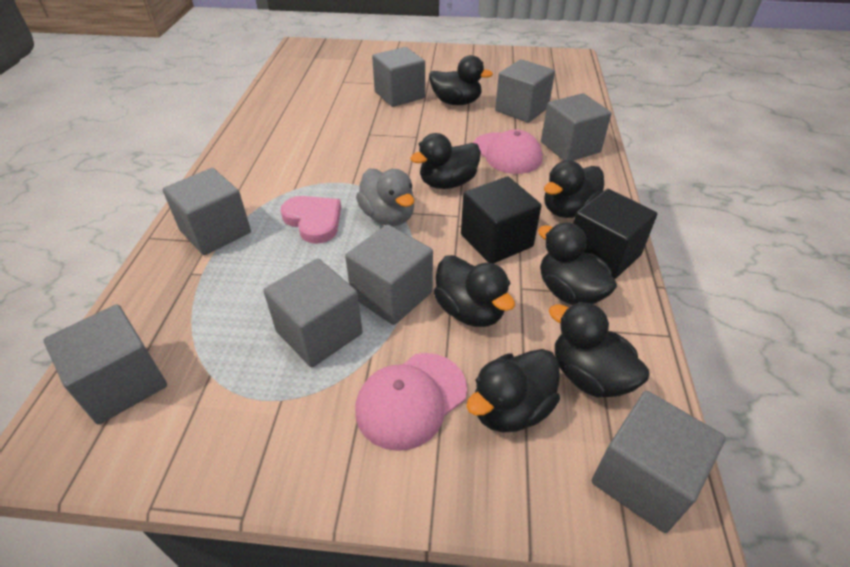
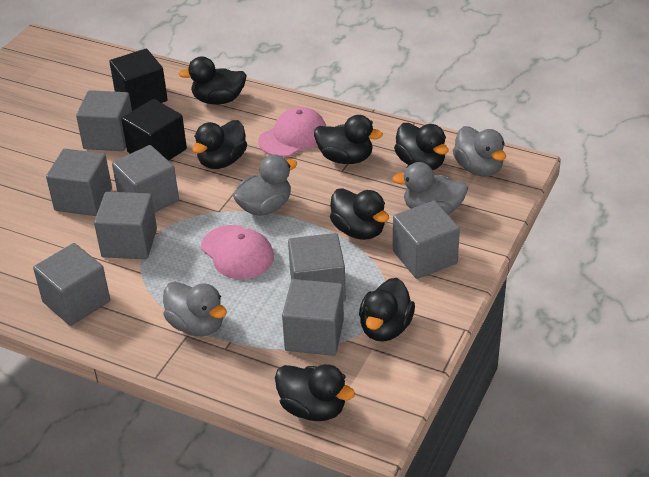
grey duck: 1 -> 4
pink heart: 1 -> 0

